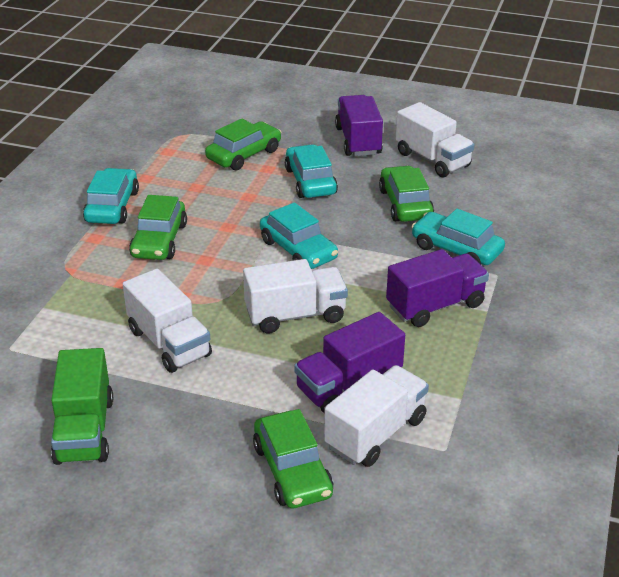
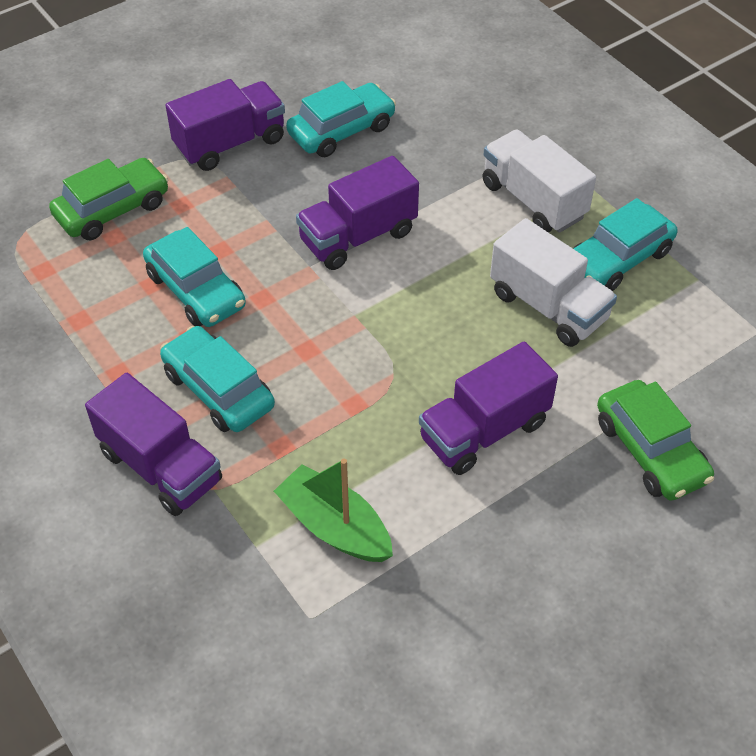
green boat: 0 -> 1
green car: 4 -> 2
green truck: 1 -> 0
purple truck: 3 -> 4
white truck: 4 -> 2

